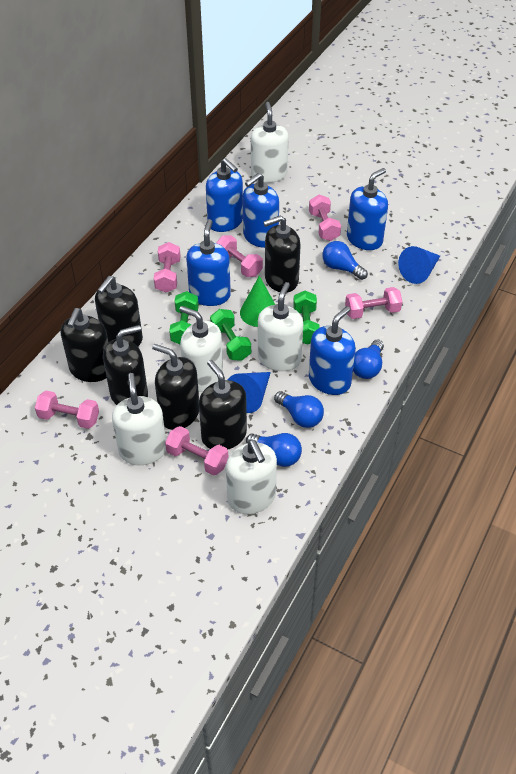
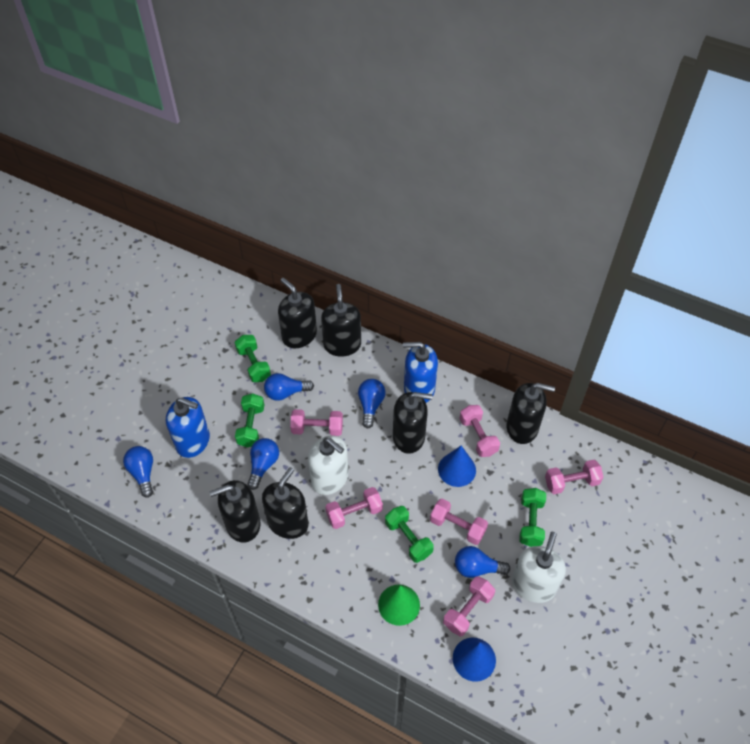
blue light bulb: 4 -> 5
blue soap dispenser: 5 -> 2
green dumbbell: 3 -> 4
white soap dispenser: 5 -> 2

